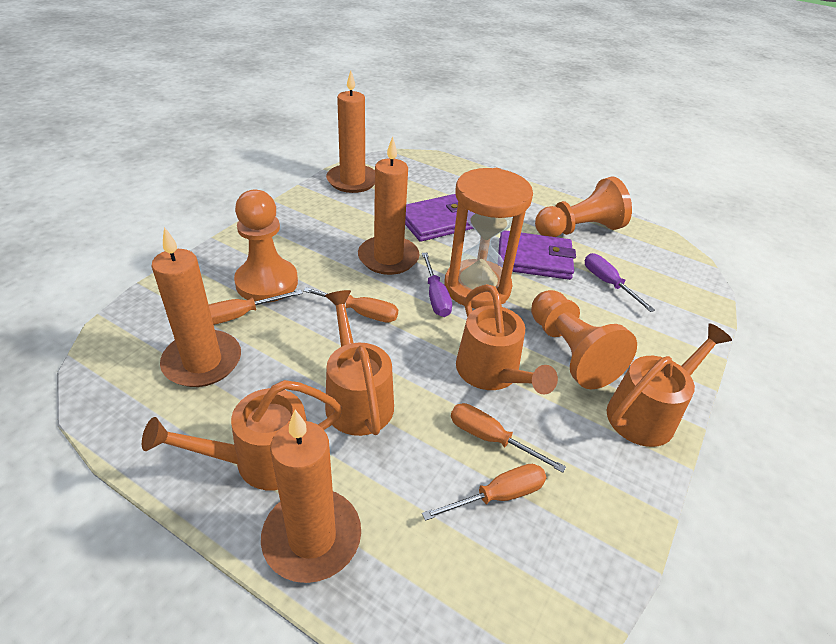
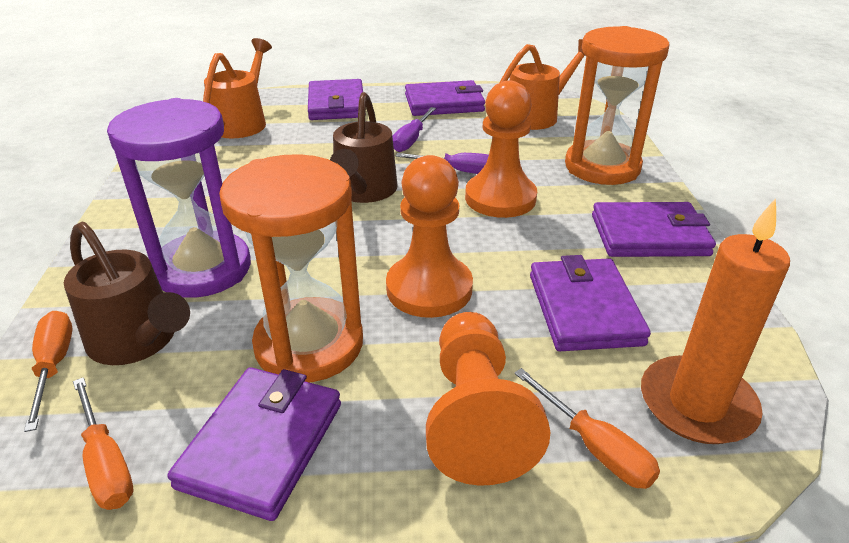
brown watering can: 0 -> 2
orange candle: 4 -> 1
orange hourglass: 1 -> 2
orange screwdriver: 4 -> 3
orange watering can: 4 -> 2
purple hourglass: 0 -> 1
purple wallet: 2 -> 5

